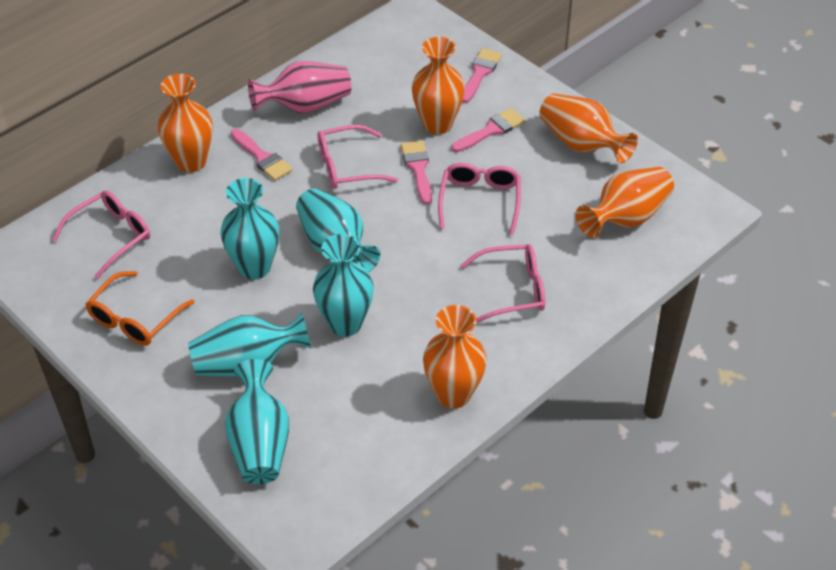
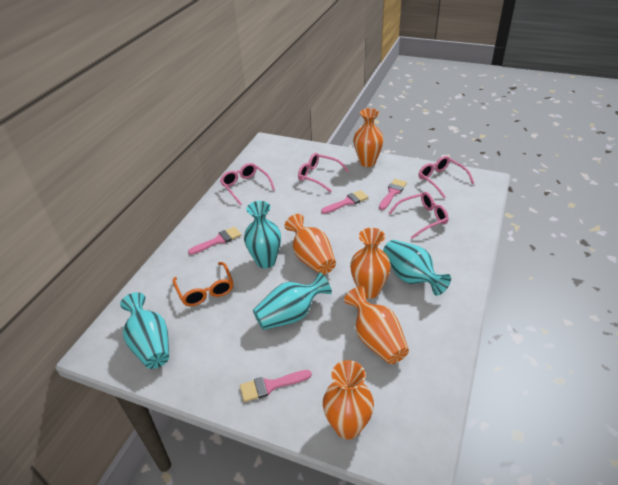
pink vase: 1 -> 0
turquoise vase: 5 -> 4

